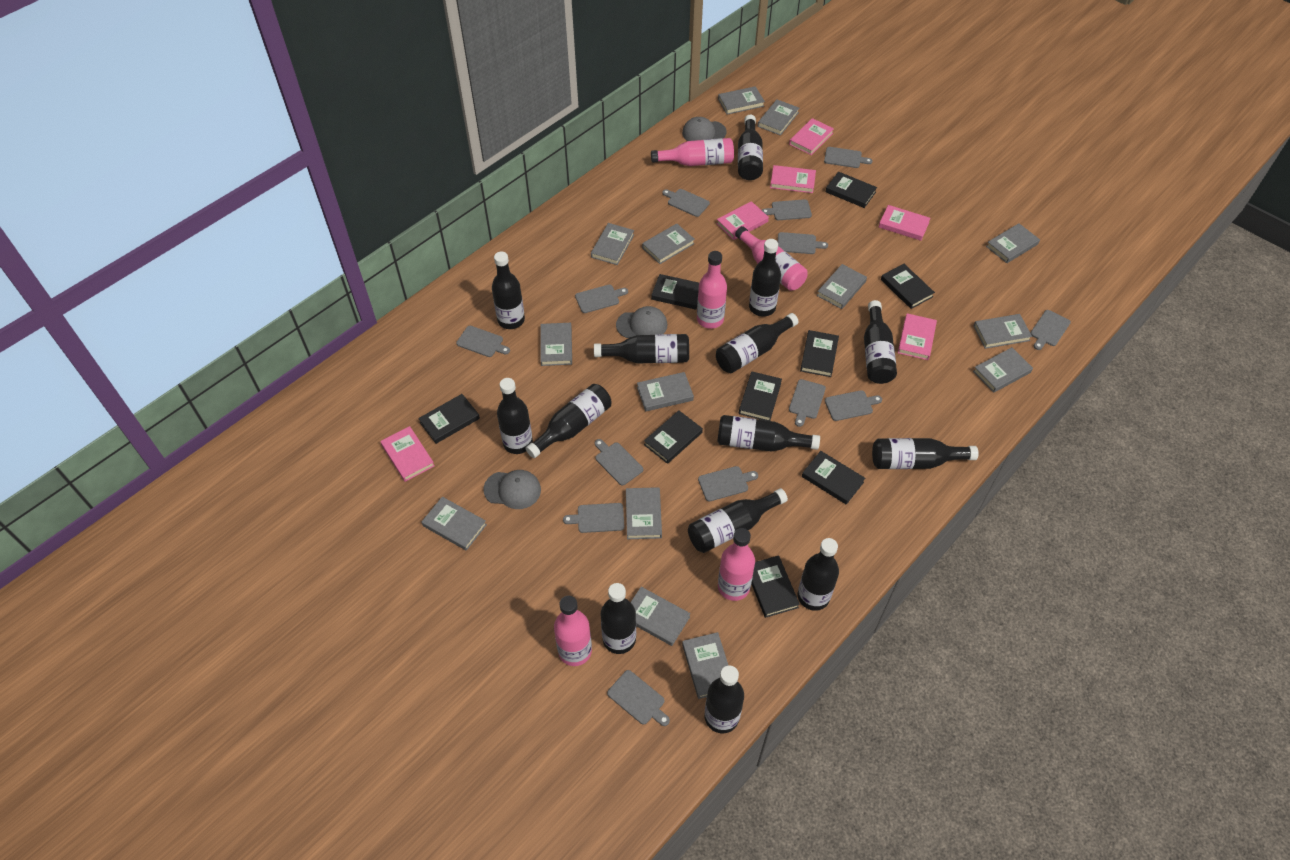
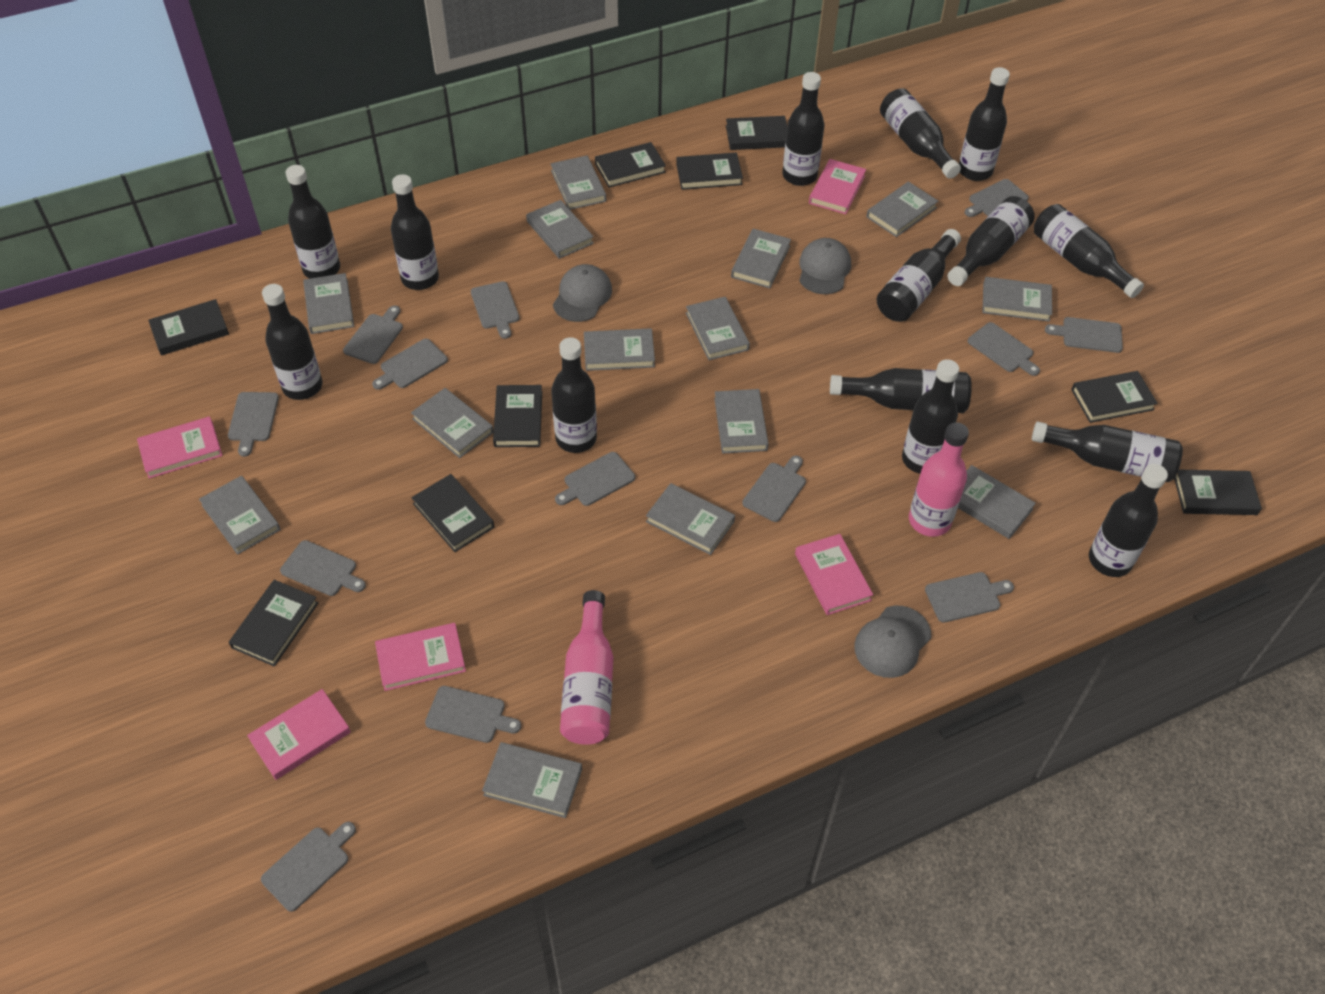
pink book: 6 -> 5
pink bottle: 5 -> 2

